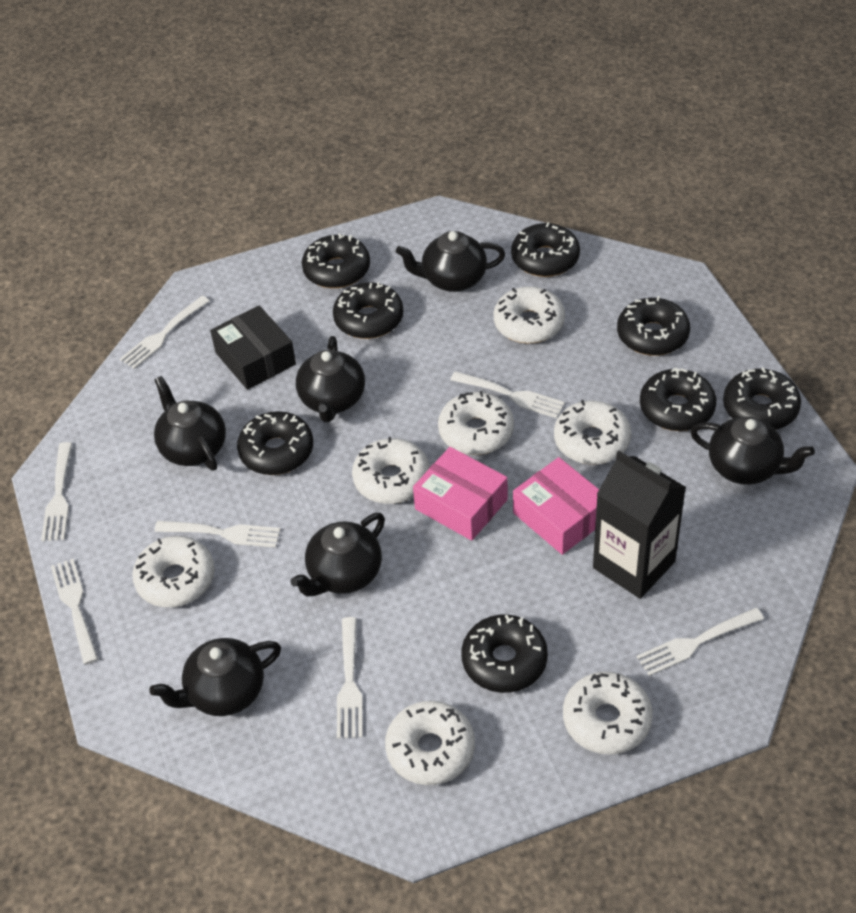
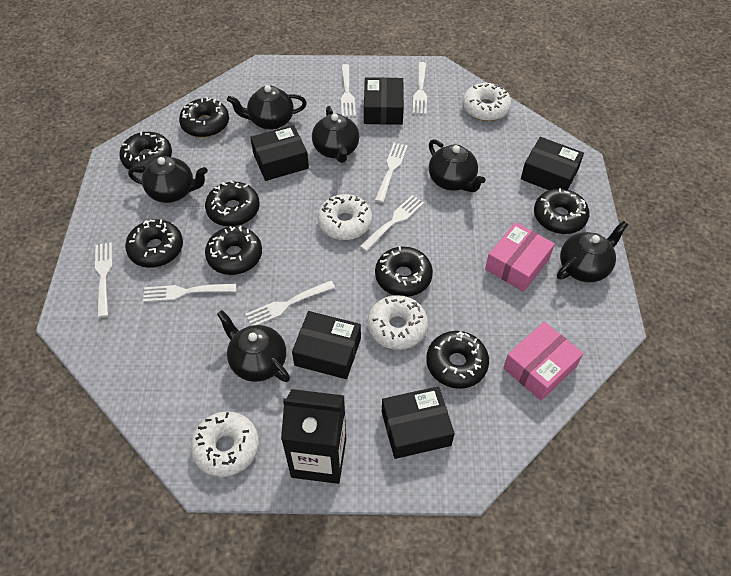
black box: 1 -> 5
white donut: 7 -> 4

